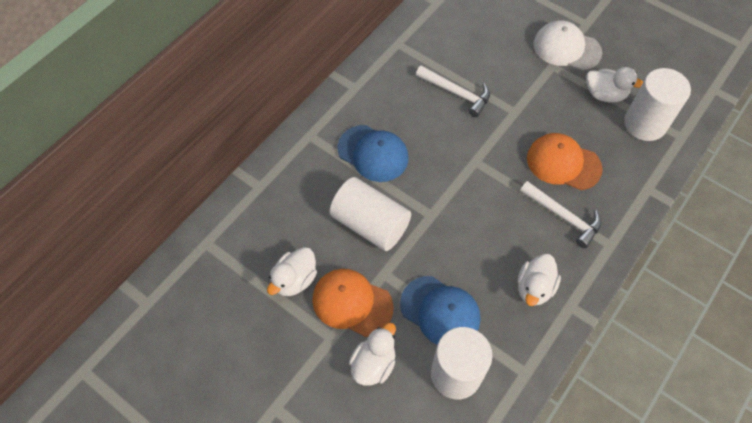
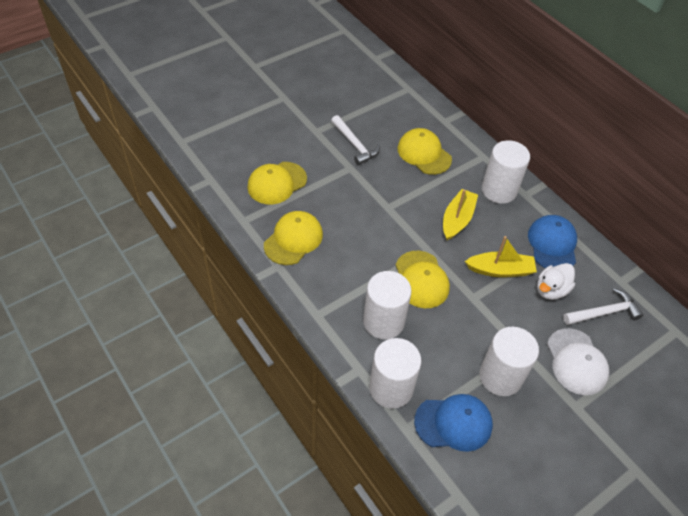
orange cap: 2 -> 0
white cylinder: 3 -> 4
white duck: 4 -> 1
yellow boat: 0 -> 2
yellow cap: 0 -> 4

